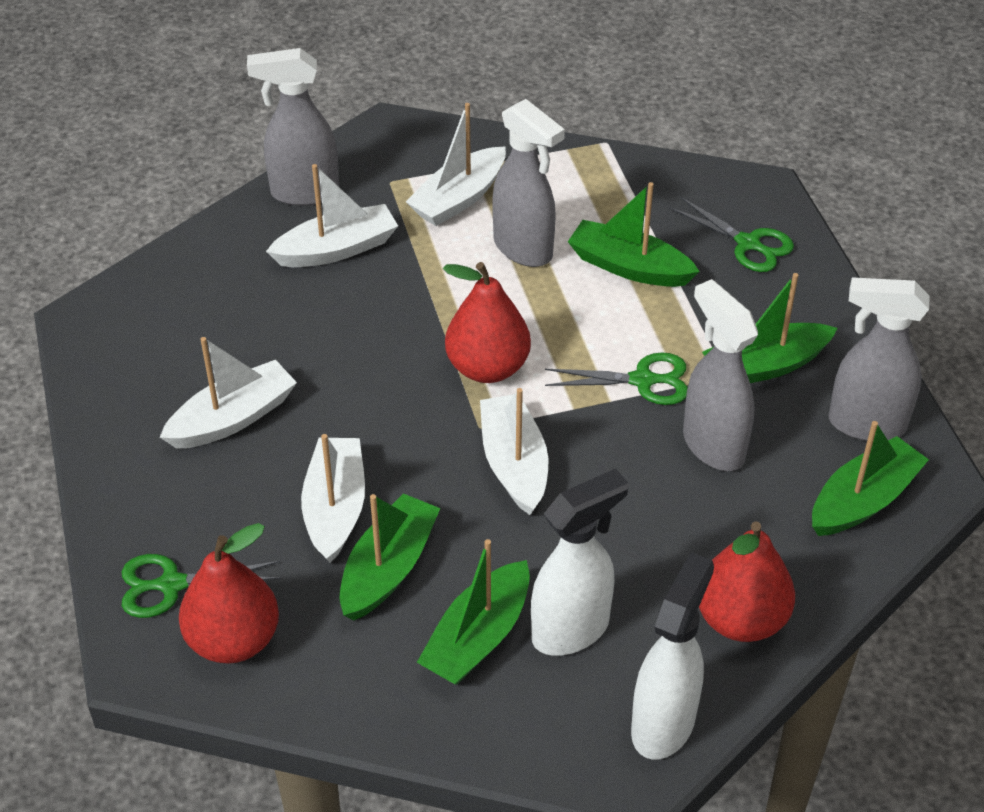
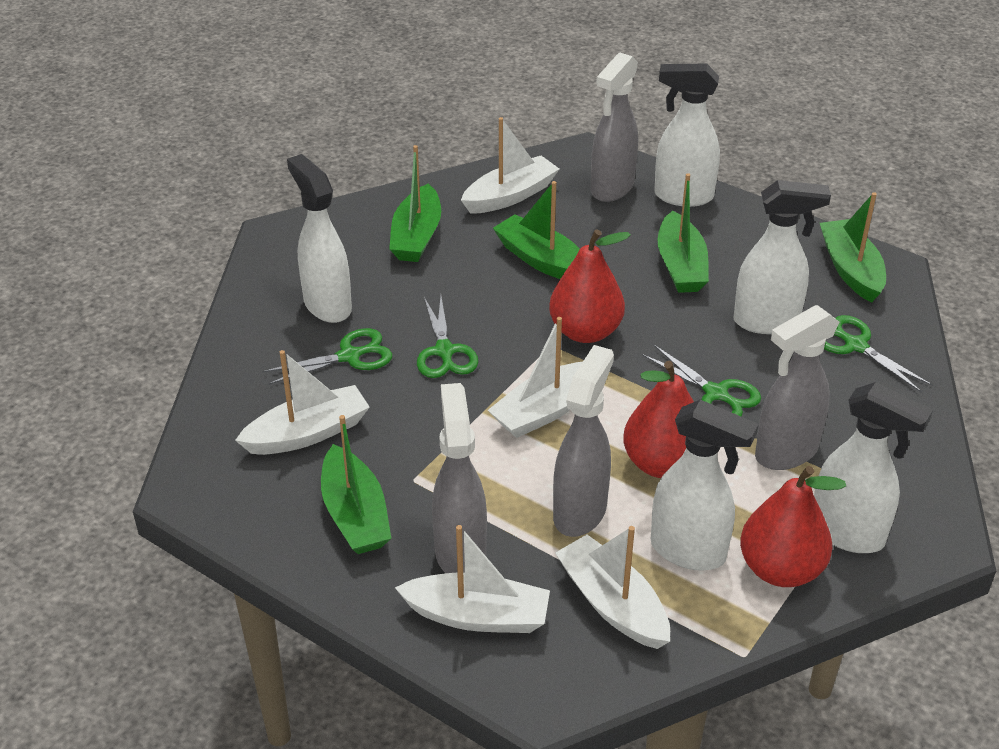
green scissors: 3 -> 4
white spray bottle: 2 -> 5

